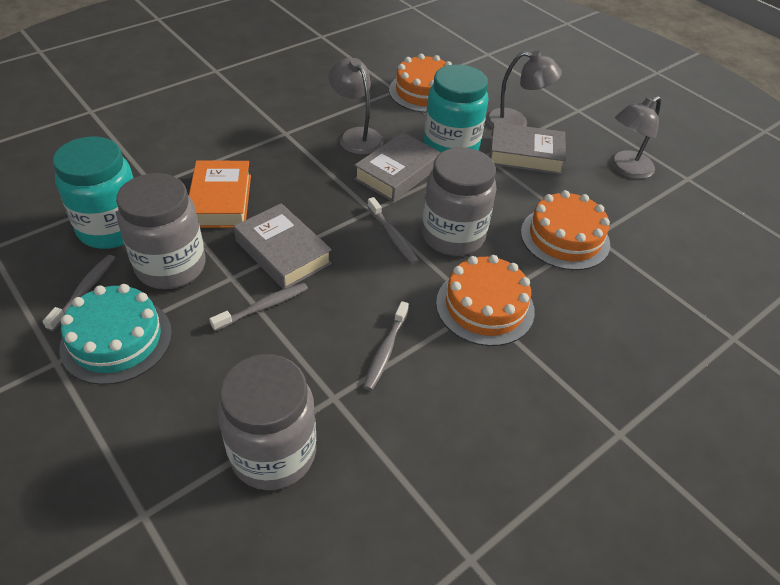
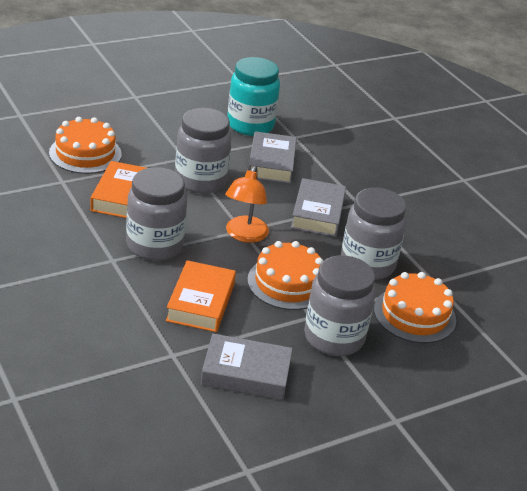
grey jar: 3 -> 4
grey lamp: 3 -> 0
grey toothbrush: 4 -> 0
orange book: 1 -> 2
orange lamp: 0 -> 1
turquoise cake: 1 -> 0
turquoise jar: 2 -> 1

